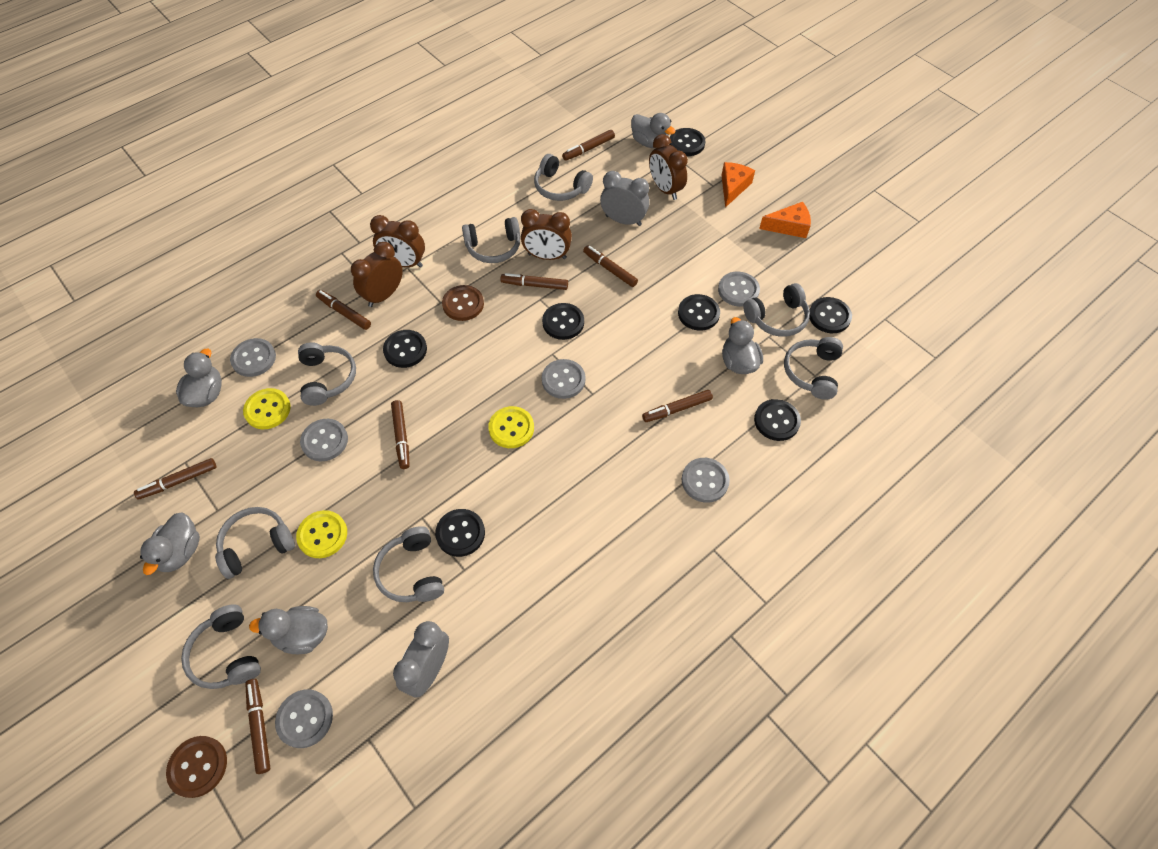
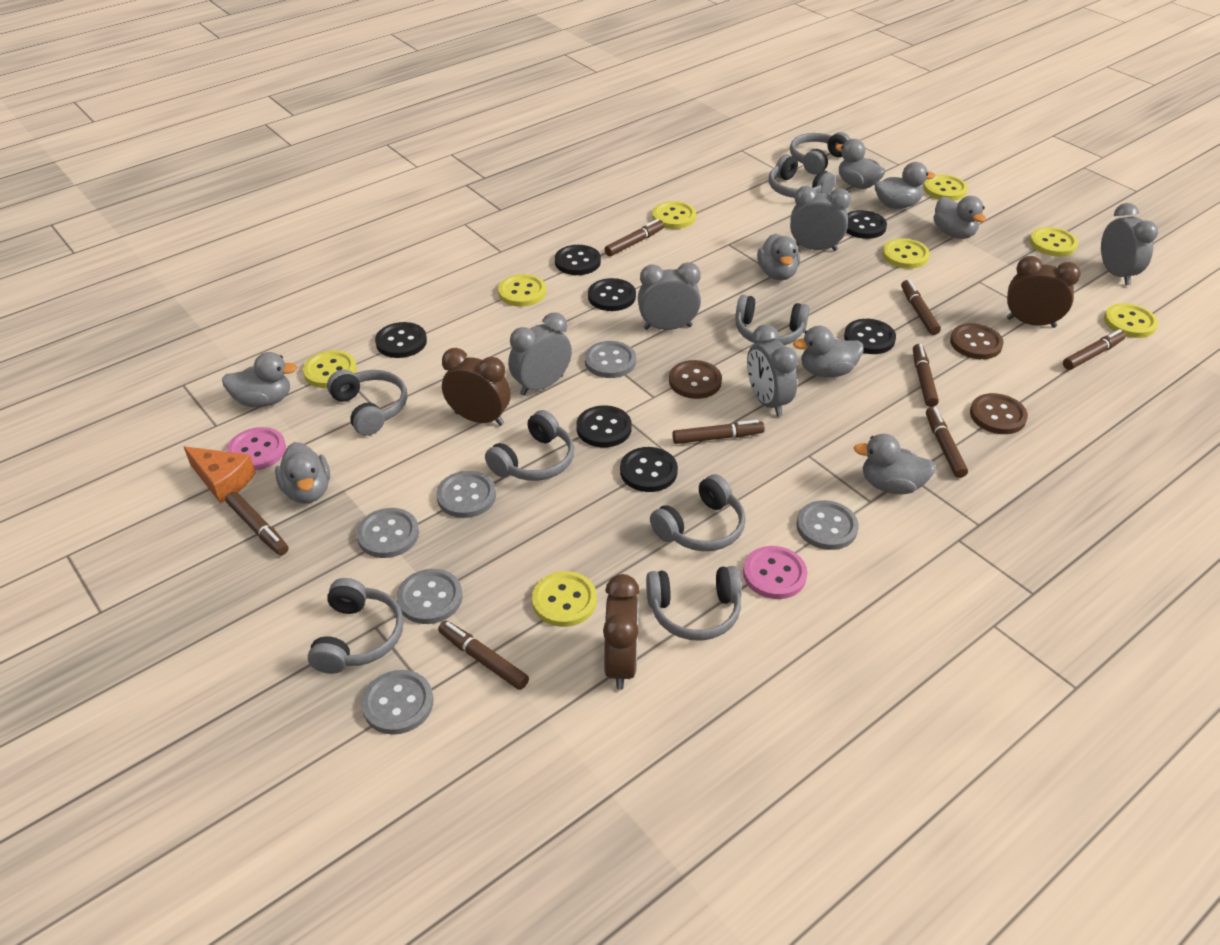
brown button: 2 -> 3
brown clock: 4 -> 3
grey clock: 2 -> 5
grey duck: 5 -> 8
orange cheese: 2 -> 1
pink button: 0 -> 2
yellow button: 3 -> 8

